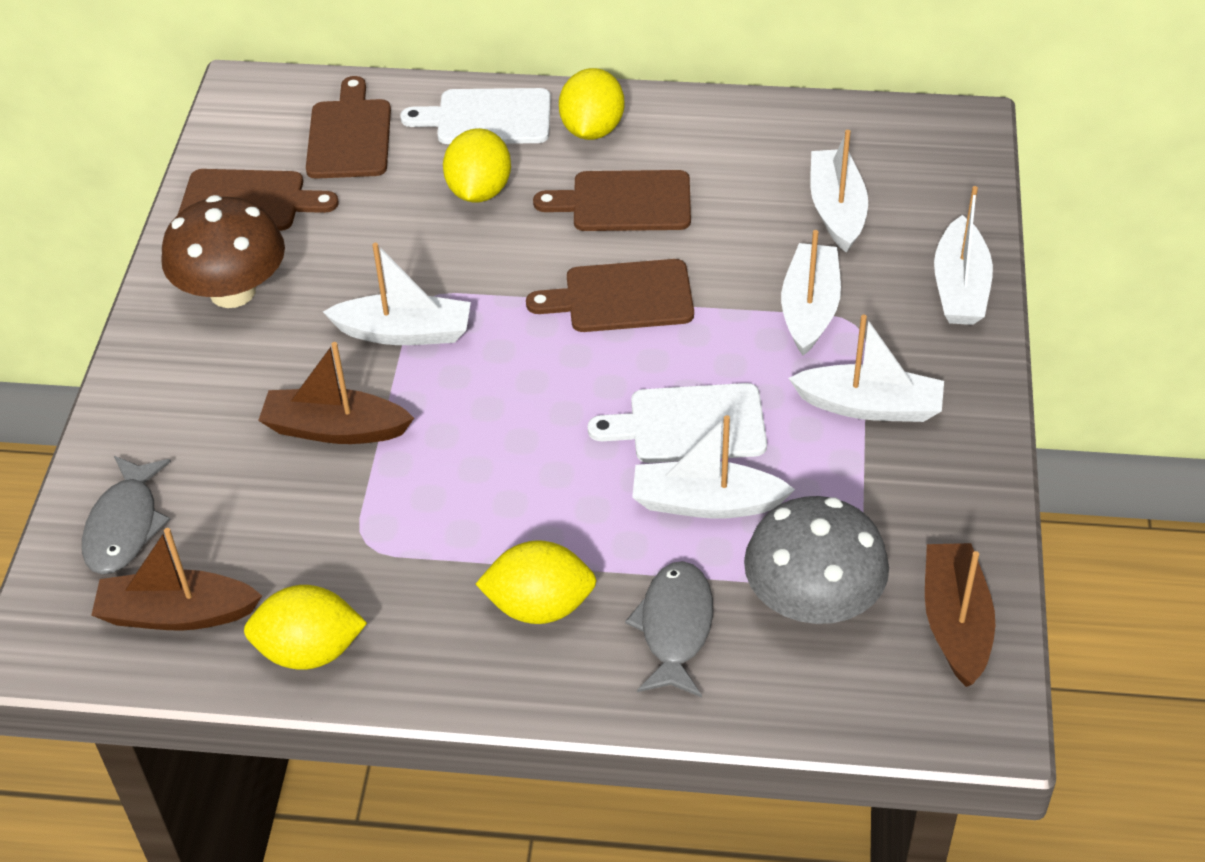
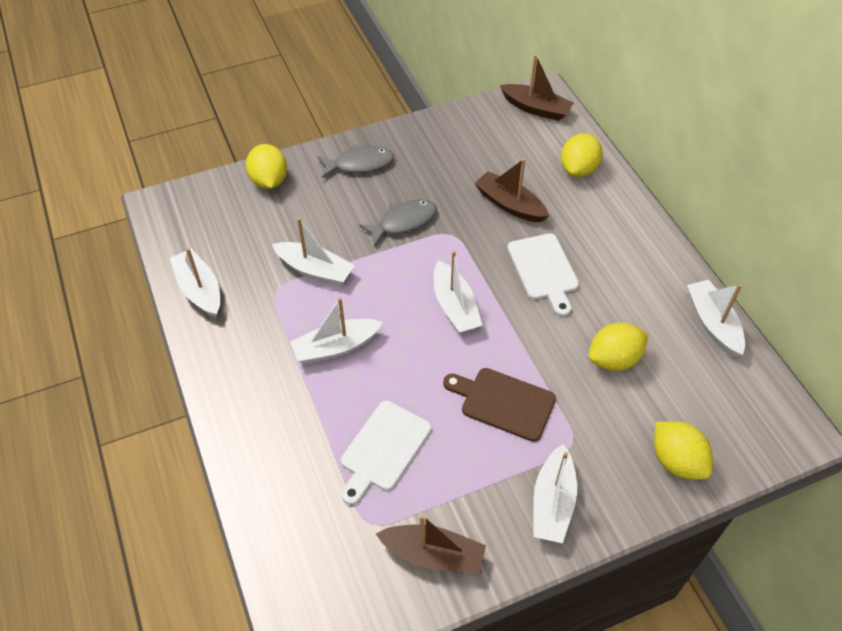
brown cutting board: 4 -> 1
brown mushroom: 1 -> 0
grey mushroom: 1 -> 0

